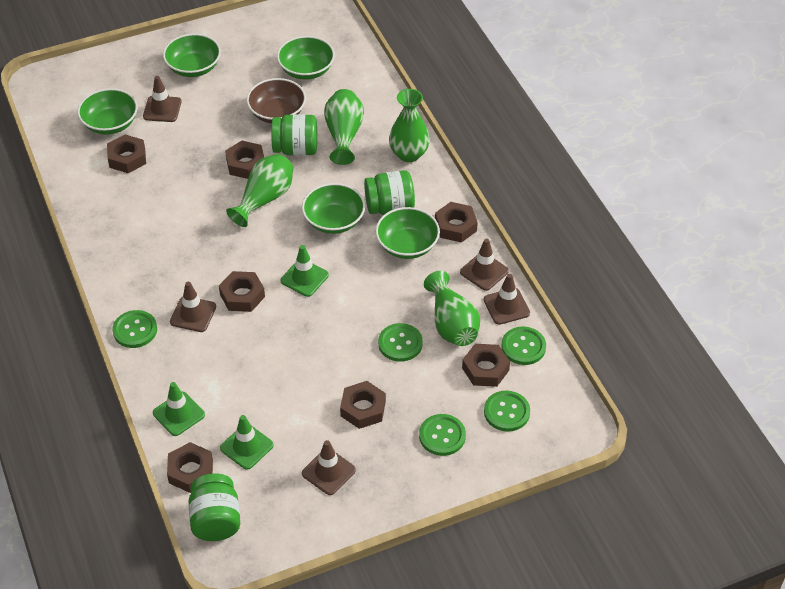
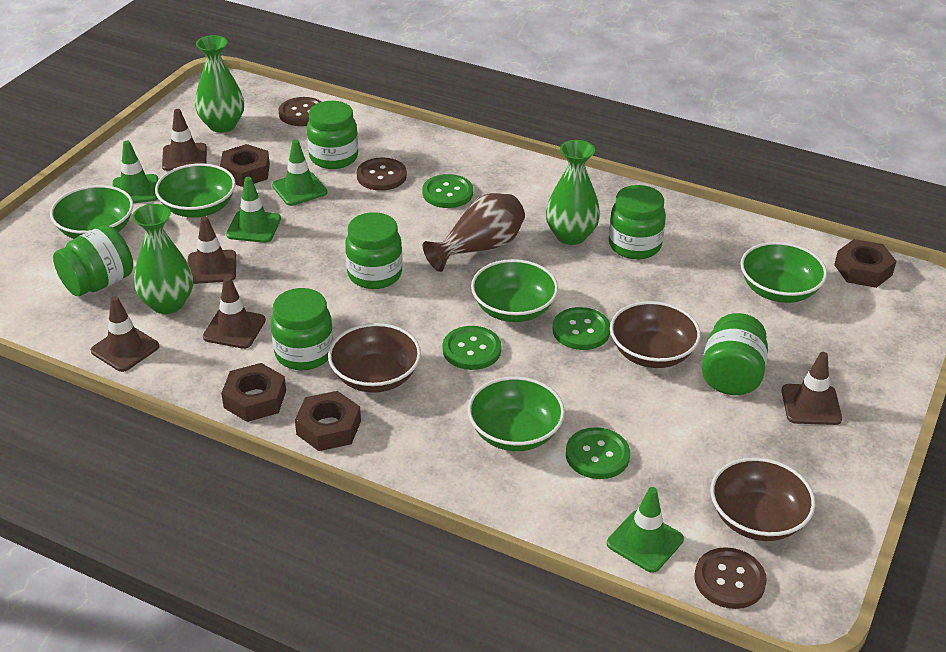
brown bowl: 1 -> 3
brown button: 0 -> 3
brown nut: 7 -> 4
brown vase: 0 -> 1
green button: 5 -> 4
green jar: 3 -> 6
green traffic cone: 3 -> 4
green vase: 4 -> 3

